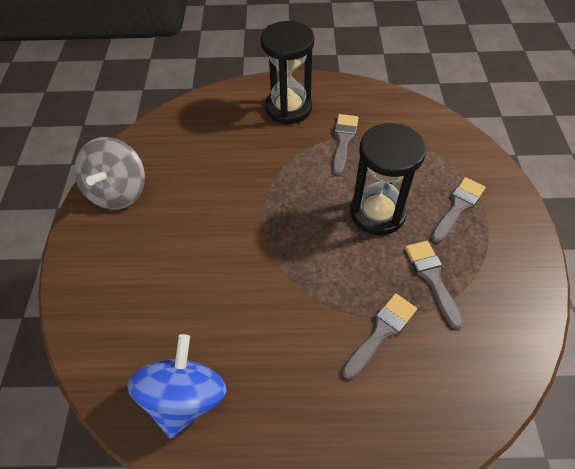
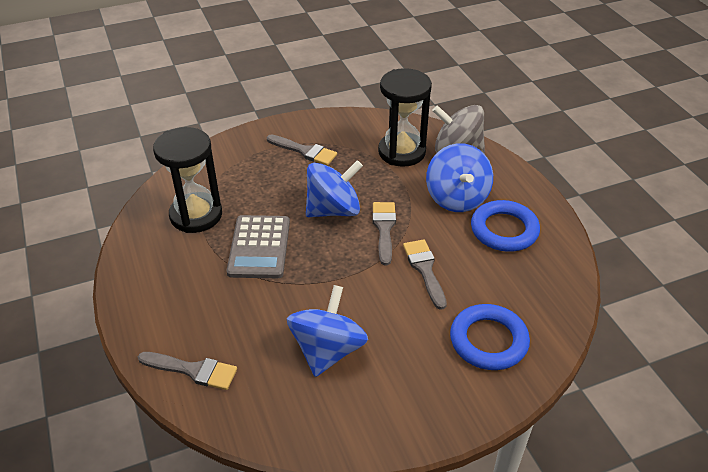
blue ring: 0 -> 2
blue spinning top: 1 -> 3
grey calculator: 0 -> 1

